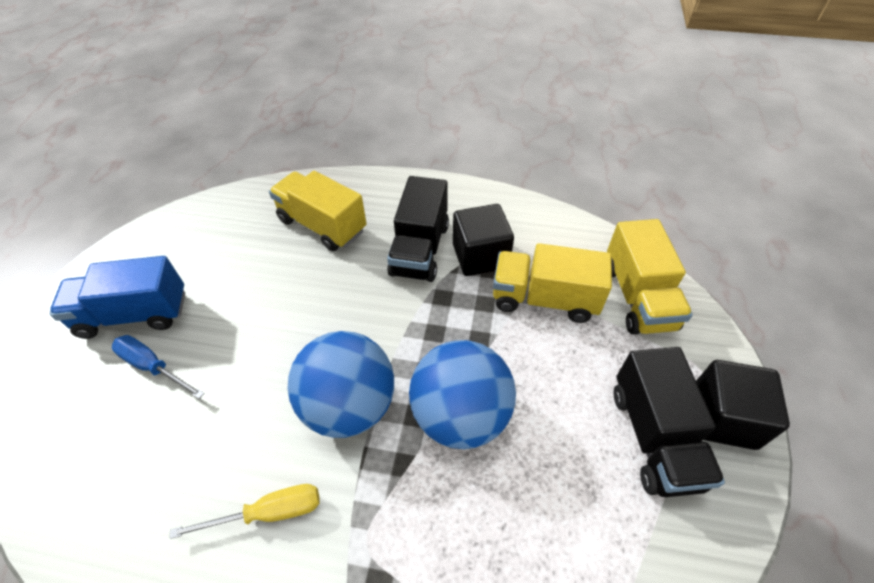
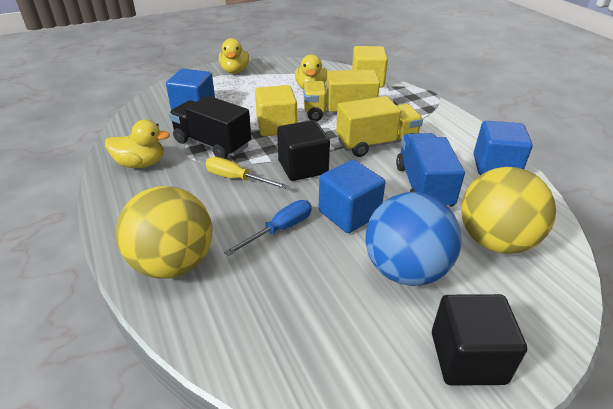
black truck: 2 -> 1
blue ball: 2 -> 1
blue cube: 0 -> 3
yellow ball: 0 -> 2
yellow cube: 0 -> 2
yellow duck: 0 -> 3
yellow truck: 3 -> 2

